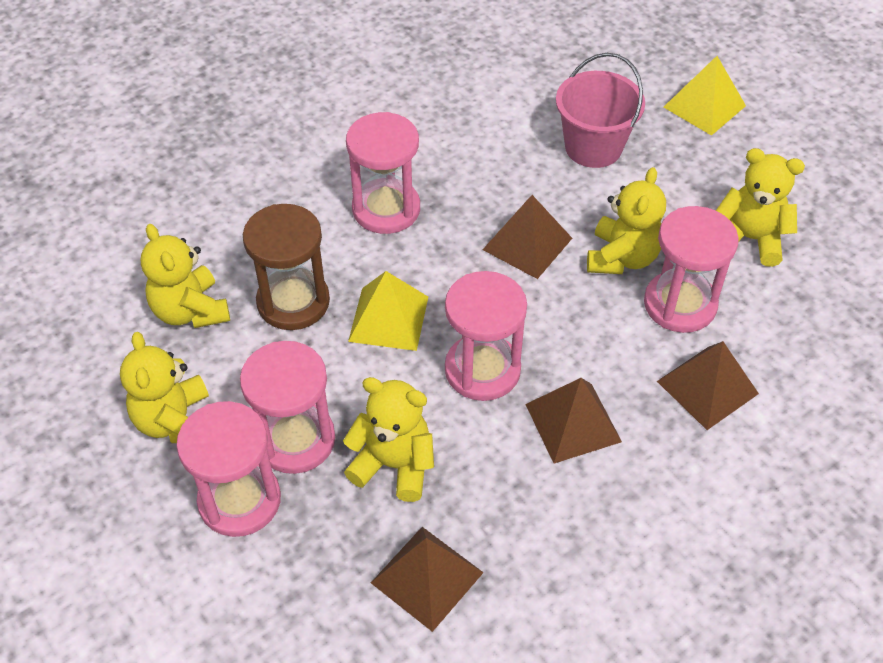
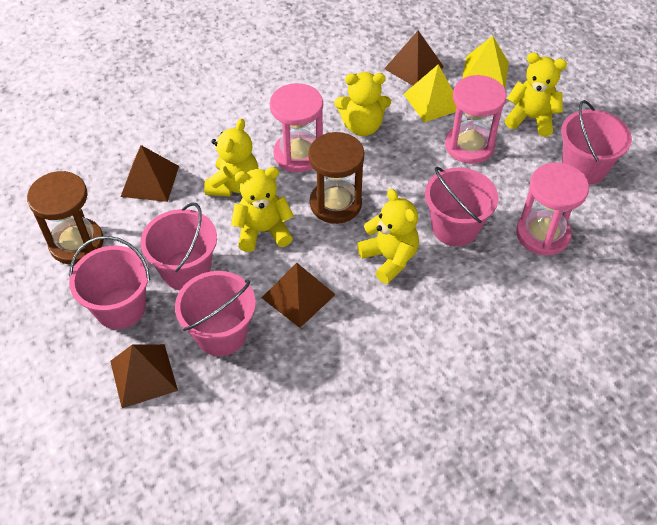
brown hourglass: 1 -> 2
pink bucket: 1 -> 5
pink hourglass: 5 -> 3

